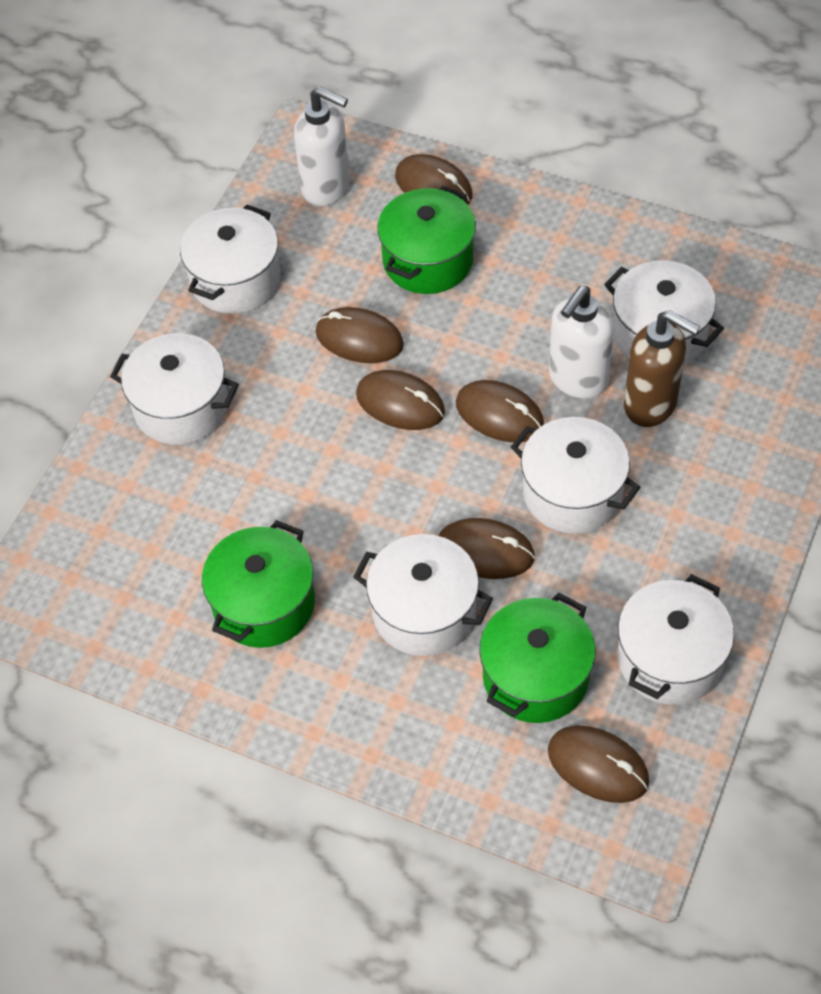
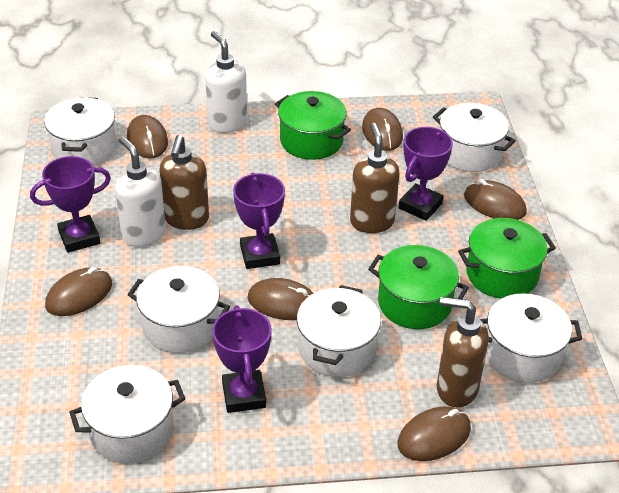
brown soap dispenser: 1 -> 3
purple trophy: 0 -> 4

